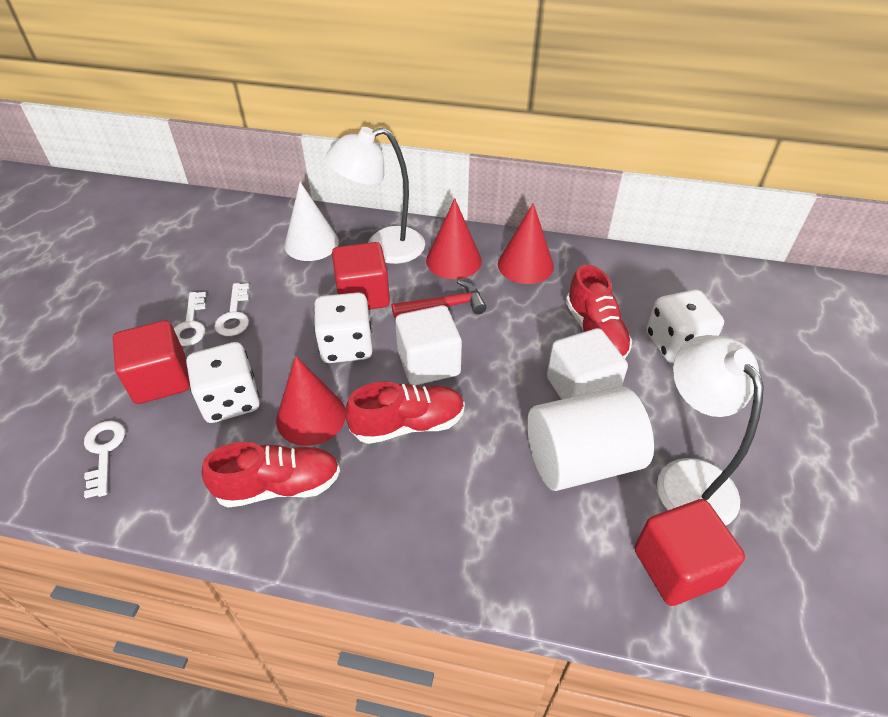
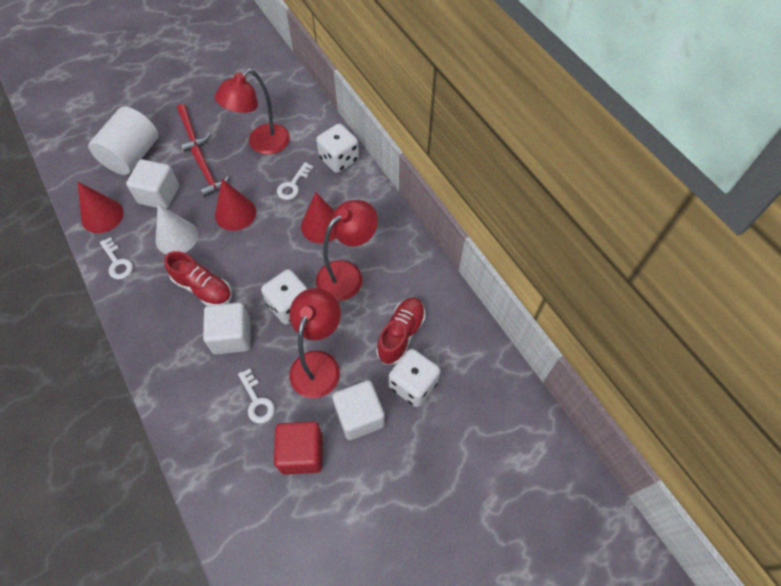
red cube: 3 -> 1
red hammer: 1 -> 2
red lamp: 0 -> 3
red shoe: 3 -> 2
white cube: 2 -> 3
white lamp: 2 -> 0

